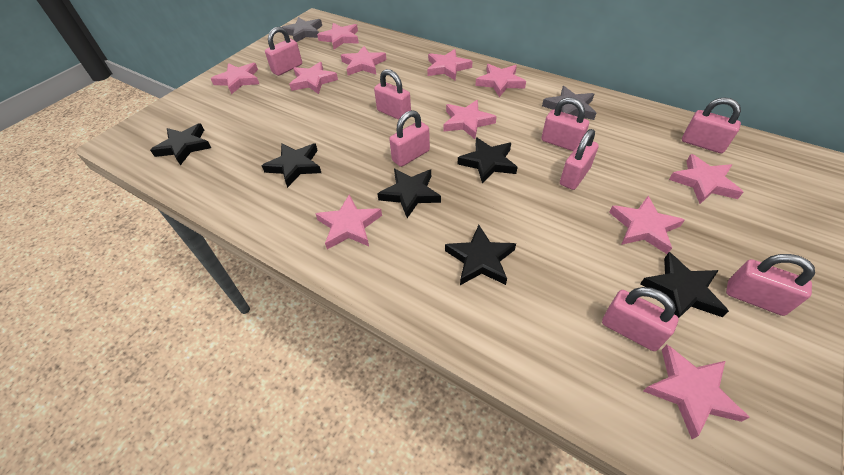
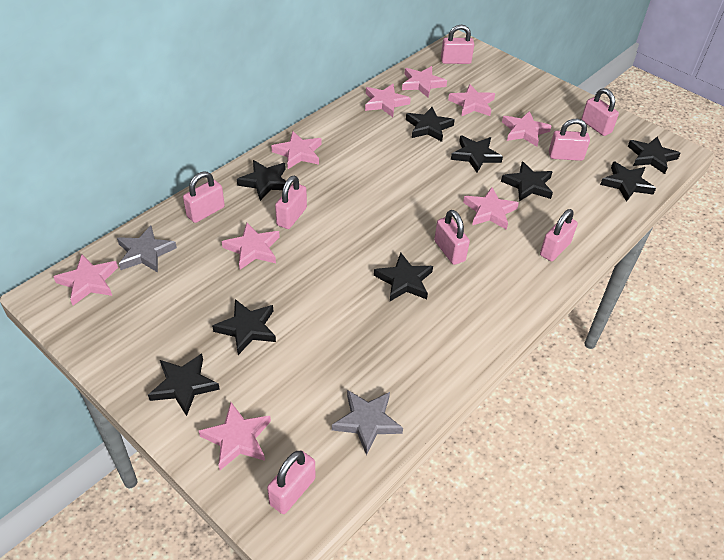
black star: 6 -> 9
pink star: 11 -> 9

